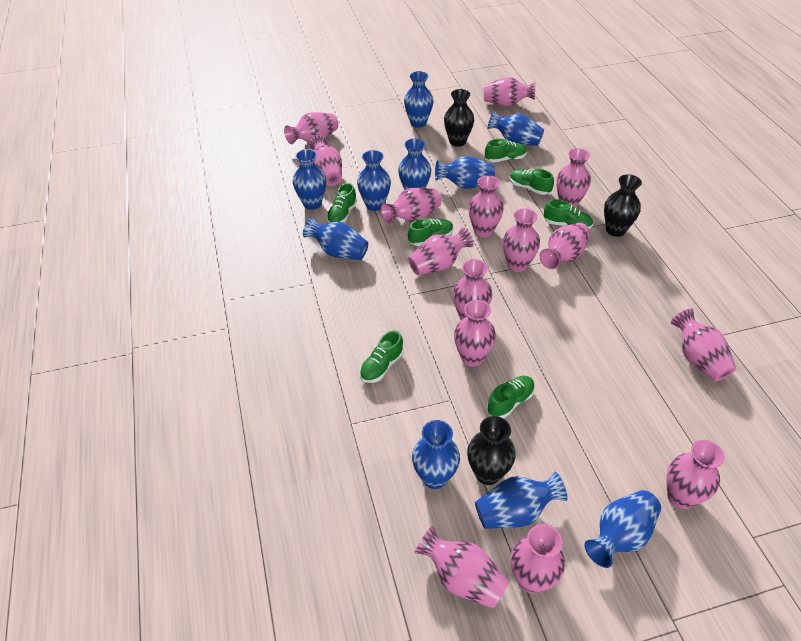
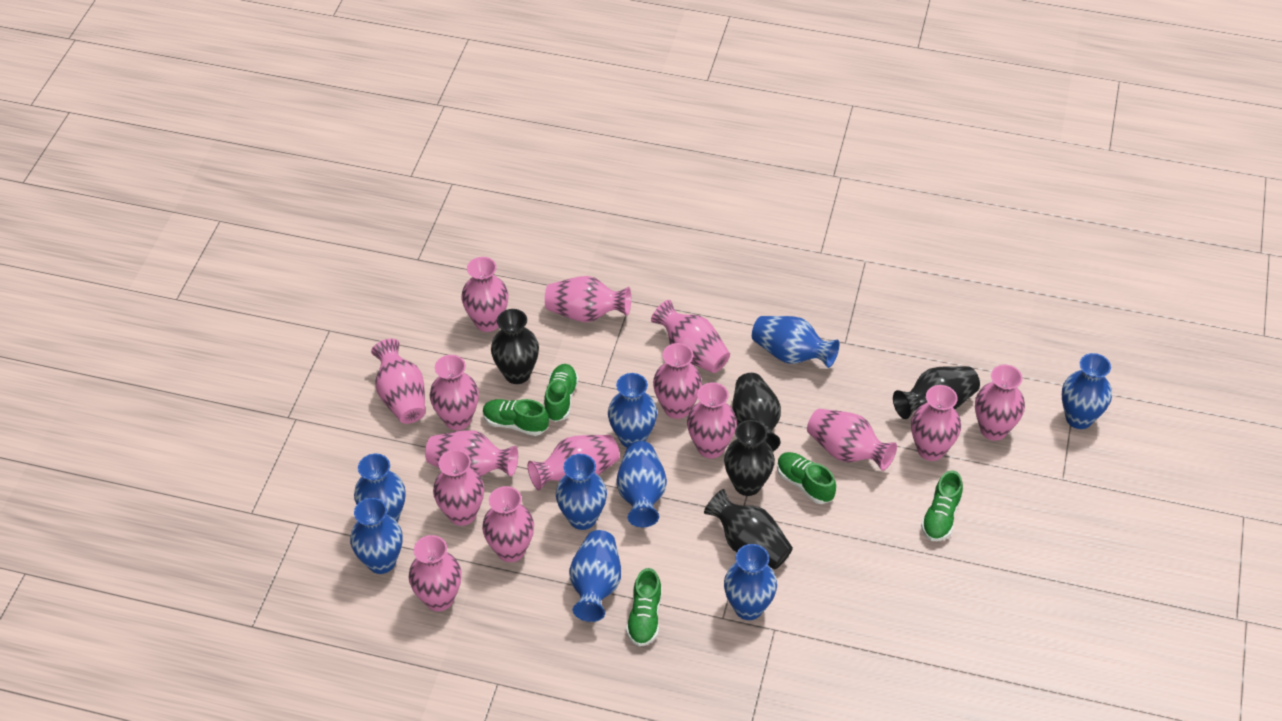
black vase: 3 -> 5
blue vase: 10 -> 9
green shoe: 7 -> 5

